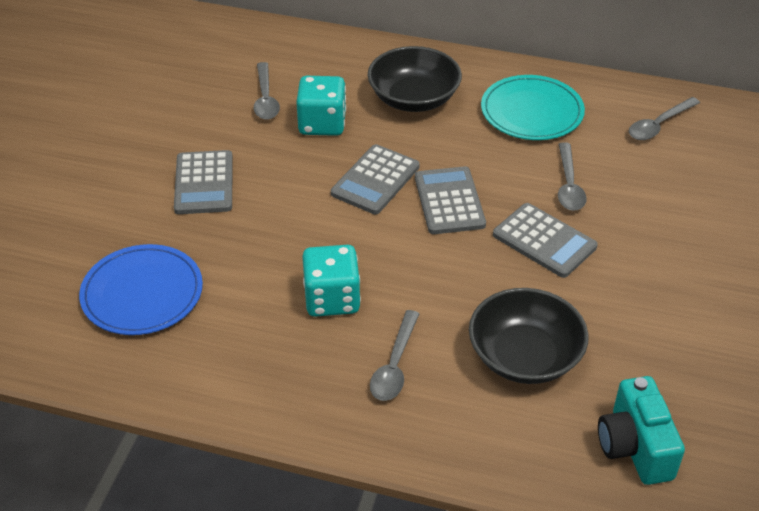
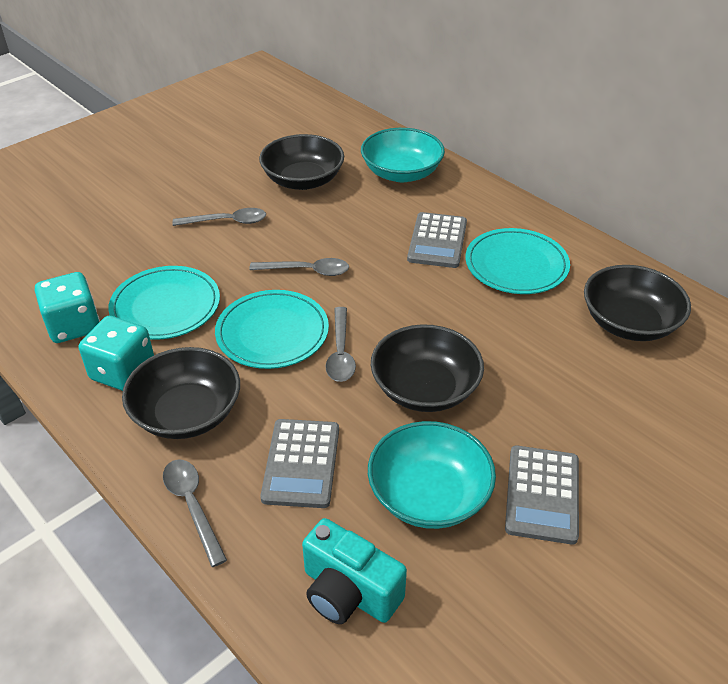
black bowl: 2 -> 4
blue plate: 1 -> 0
grey calculator: 4 -> 3
turquoise bowl: 0 -> 2
turquoise plate: 1 -> 3

